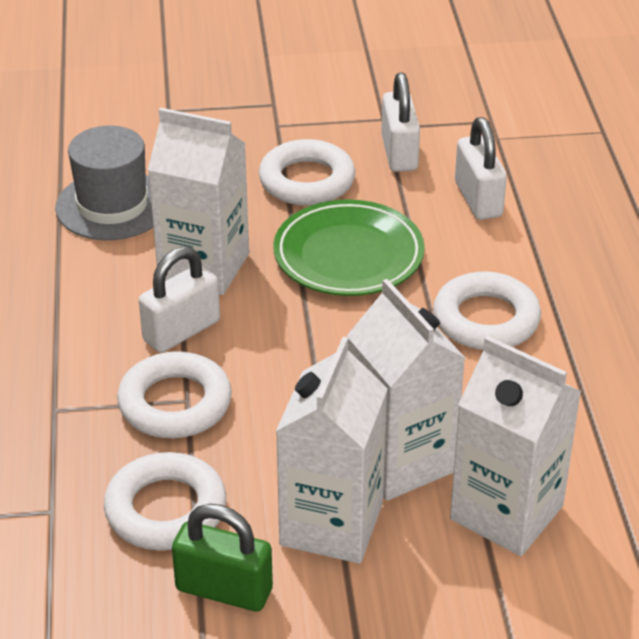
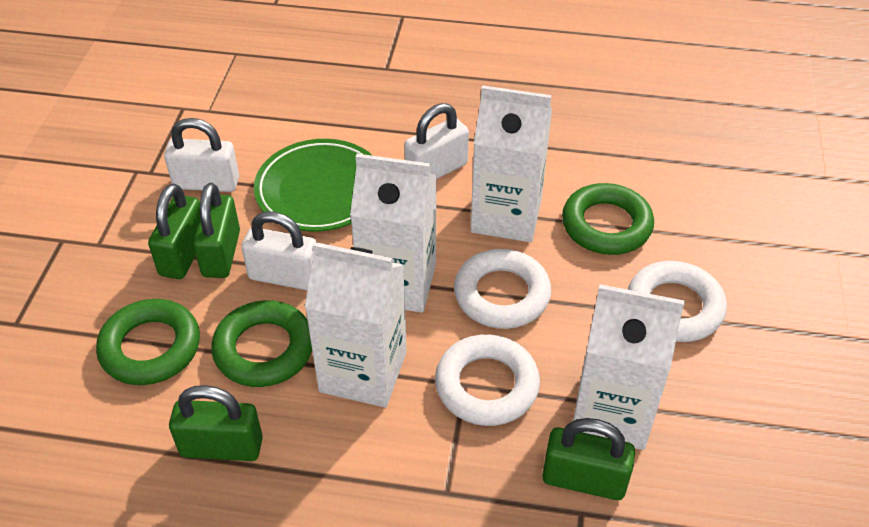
green padlock: 1 -> 4
green ring: 0 -> 3
grey hat: 1 -> 0
white ring: 4 -> 3

